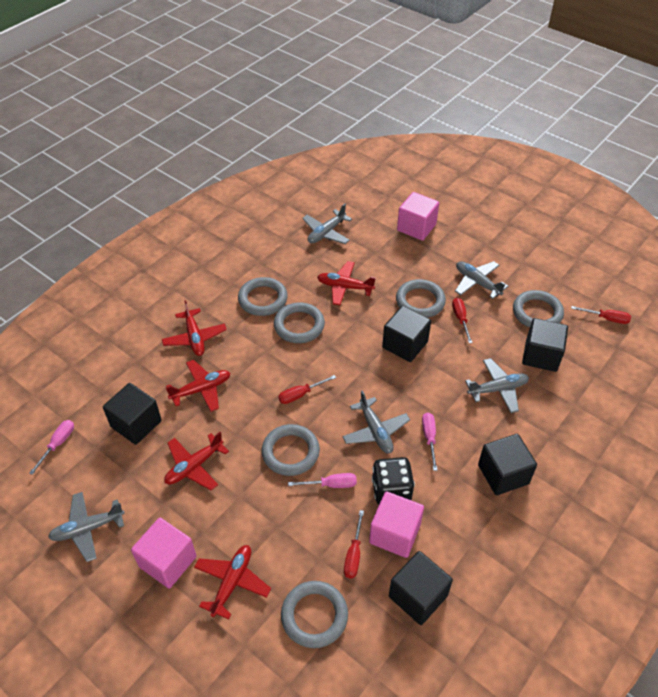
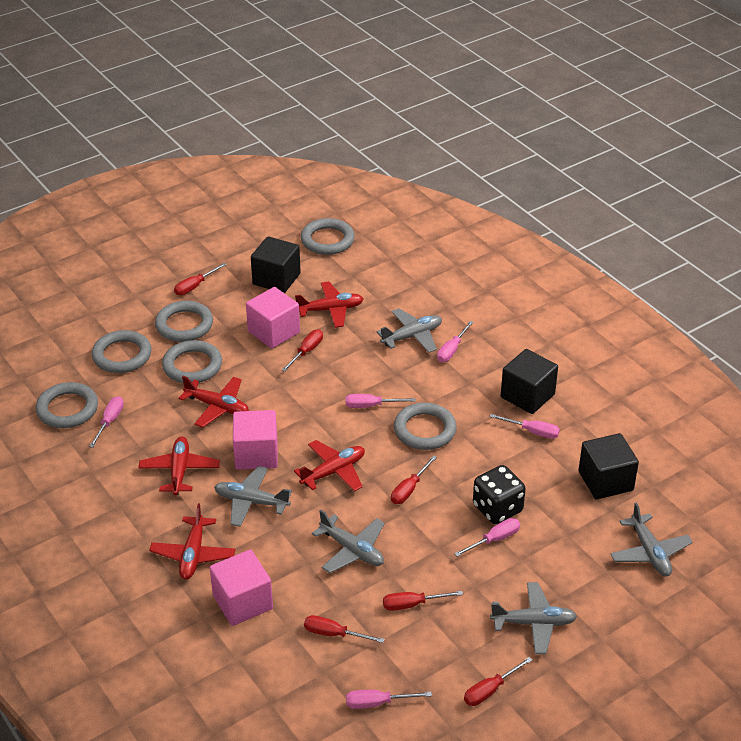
black cube: 5 -> 3
pink screwdriver: 3 -> 6
red screwdriver: 4 -> 6

